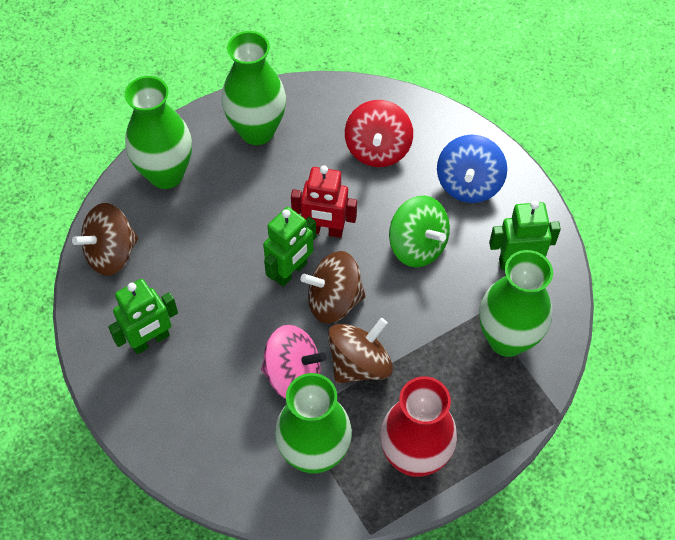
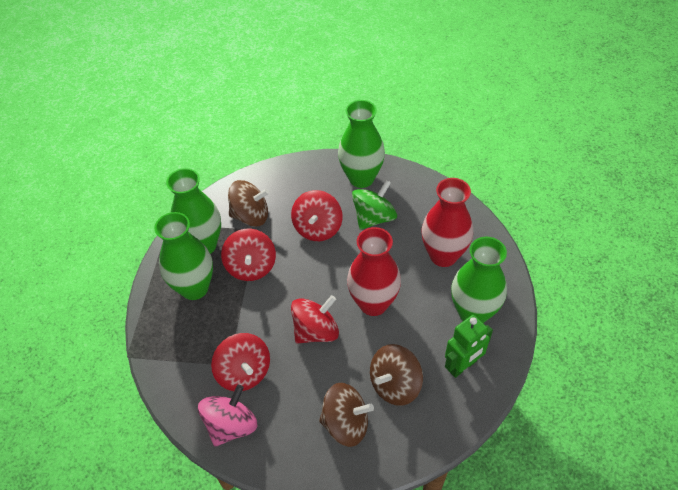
blue spinning top: 1 -> 0
green robot: 3 -> 1
red robot: 1 -> 0
red spinning top: 1 -> 4
red vase: 1 -> 2

